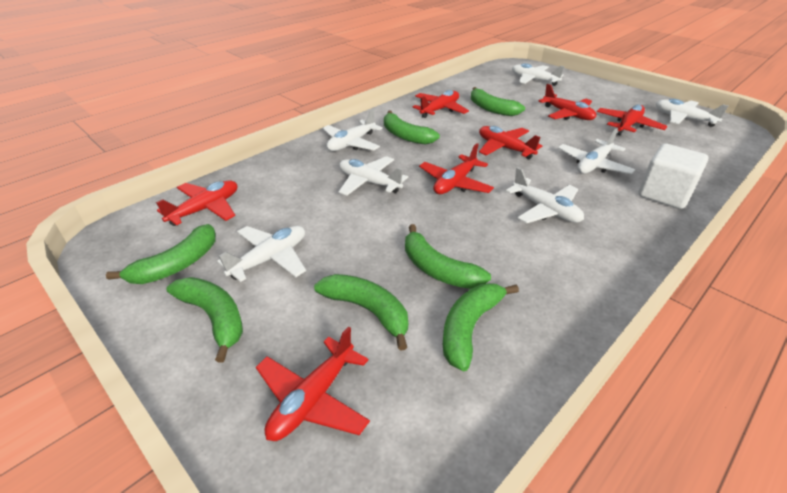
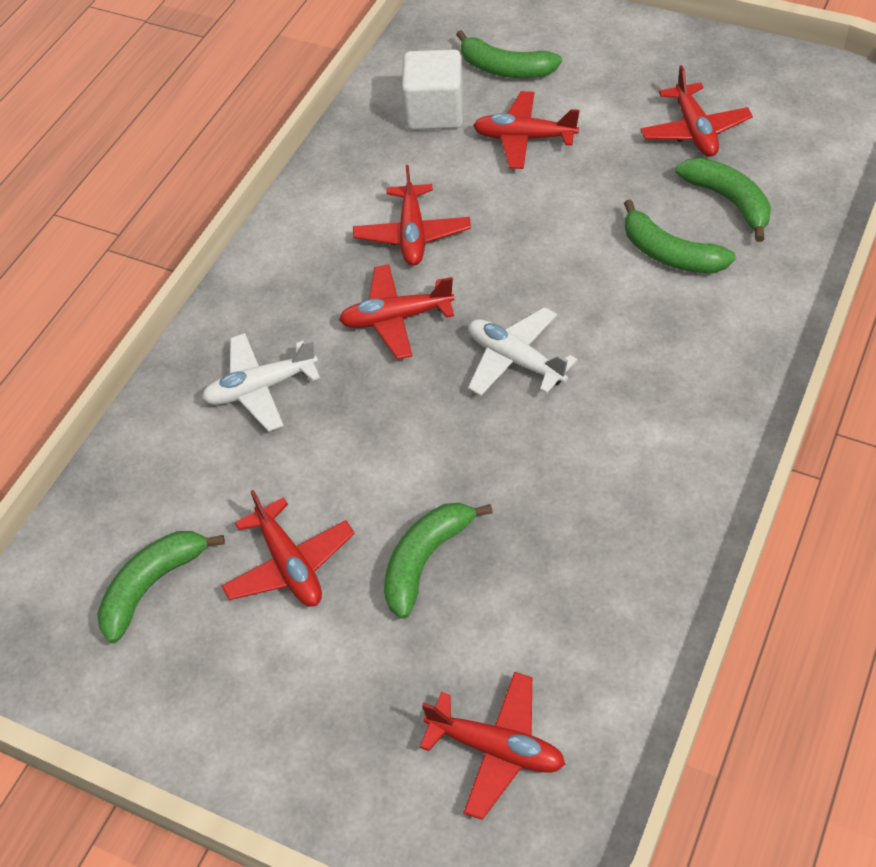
green banana: 7 -> 5
red plane: 7 -> 6
white plane: 7 -> 2

